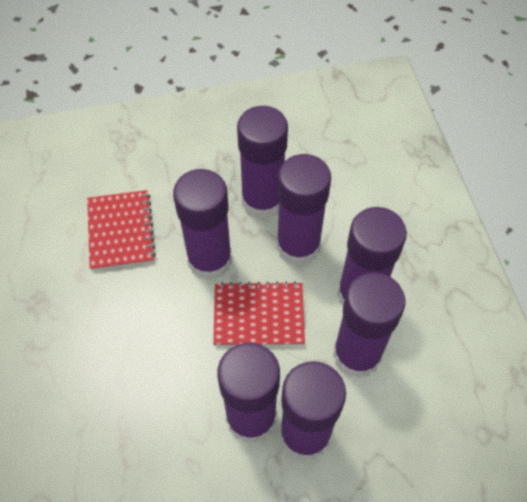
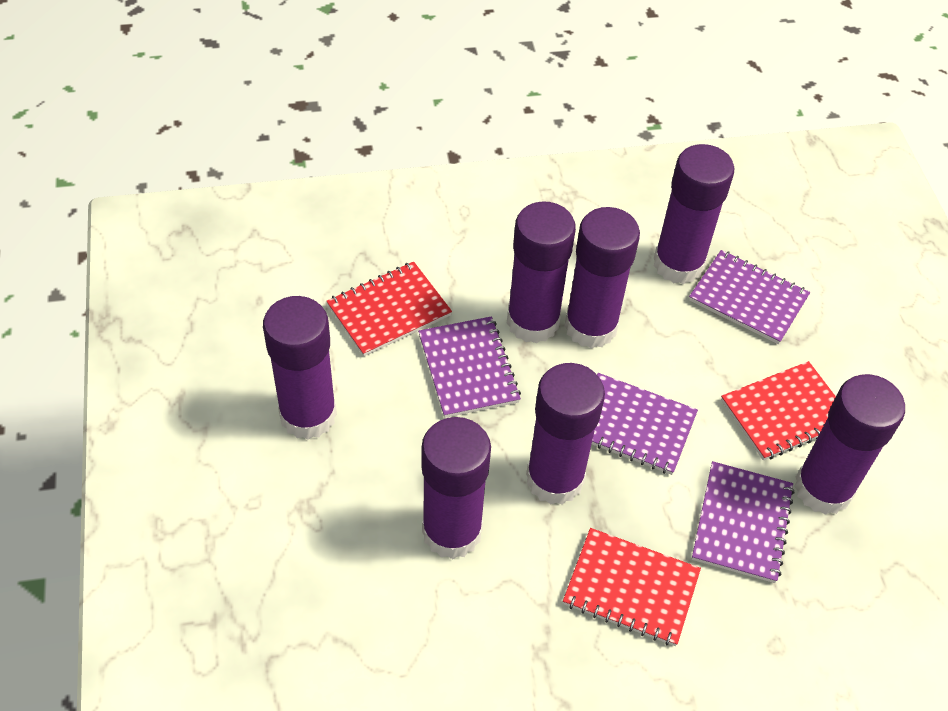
purple notebook: 0 -> 4
red notebook: 2 -> 3

